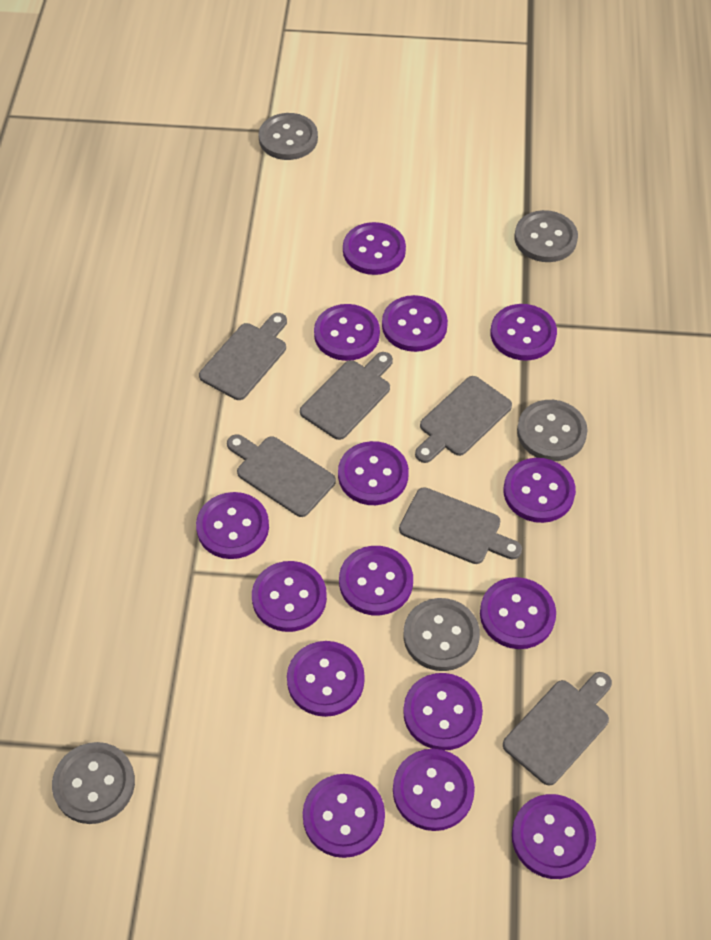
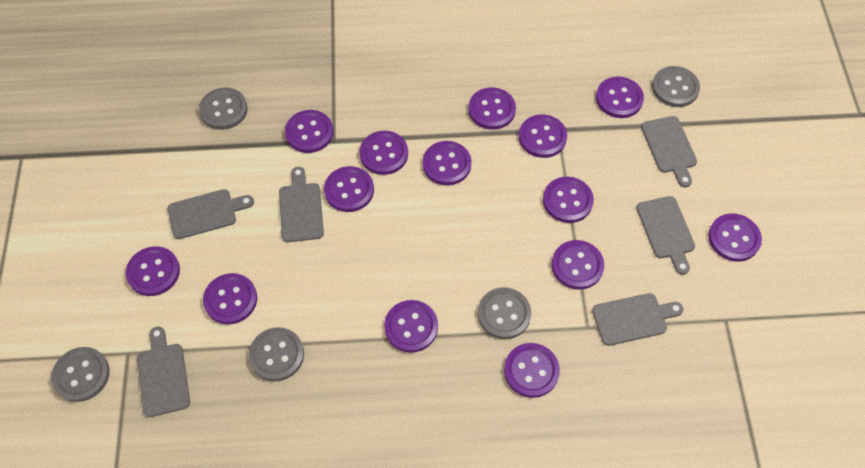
purple button: 15 -> 14

